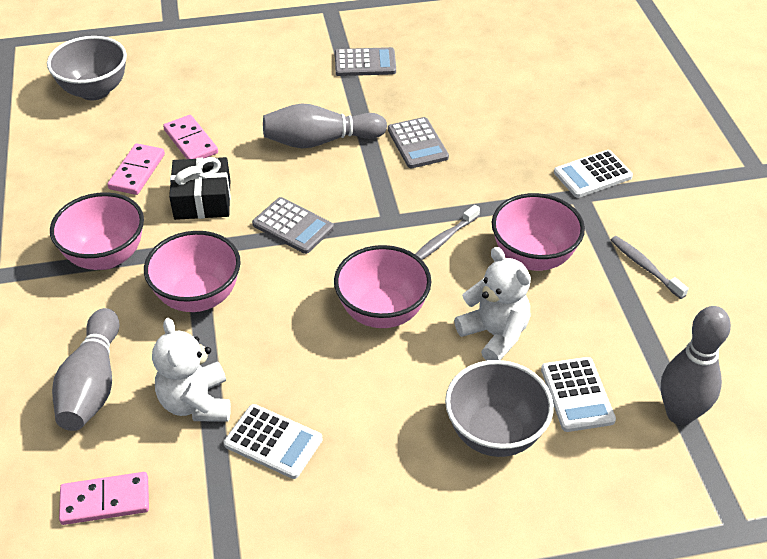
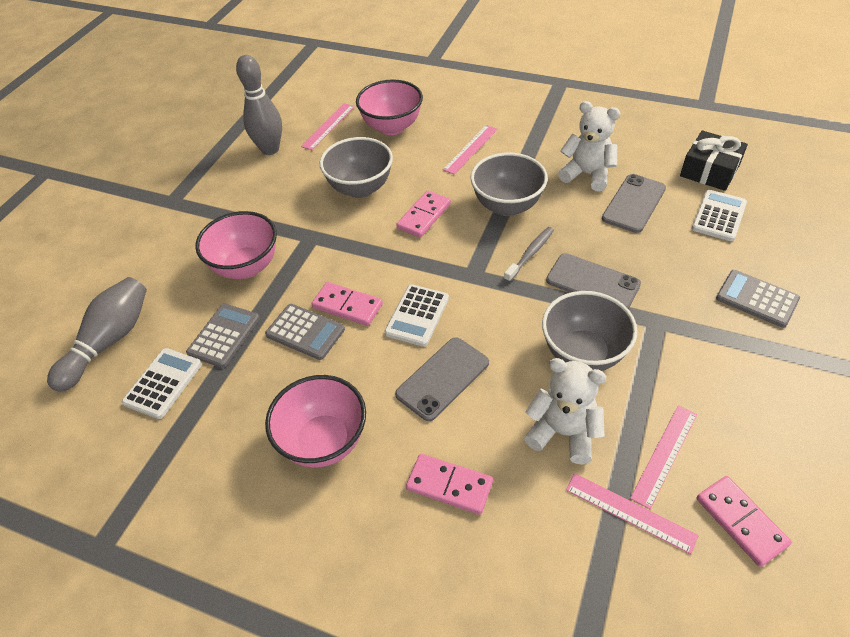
grey bowl: 2 -> 3
grey bowling pin: 3 -> 2
grey phone: 0 -> 3
grey toothbrush: 2 -> 1
pink bowl: 4 -> 3
pink domino: 3 -> 4
pink ruler: 0 -> 4

